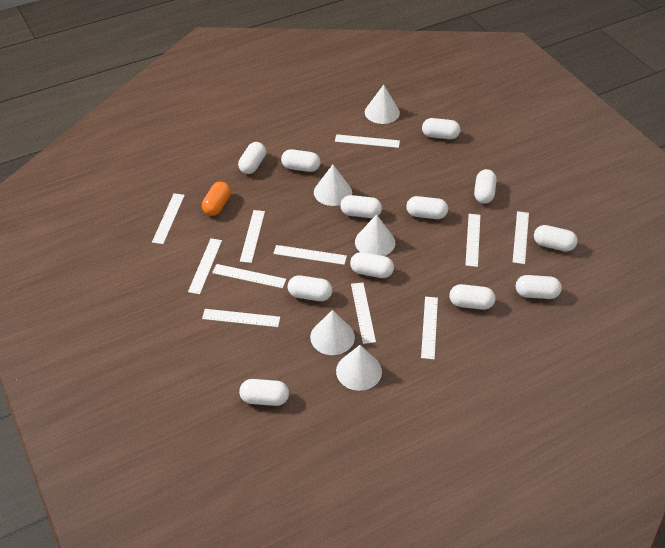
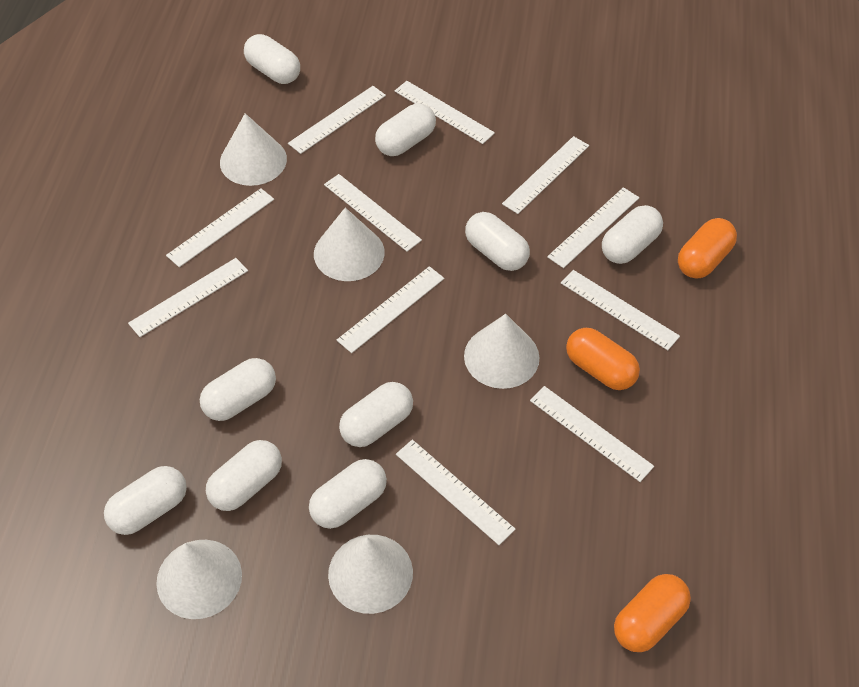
orange capsule: 1 -> 3
white capsule: 12 -> 9

